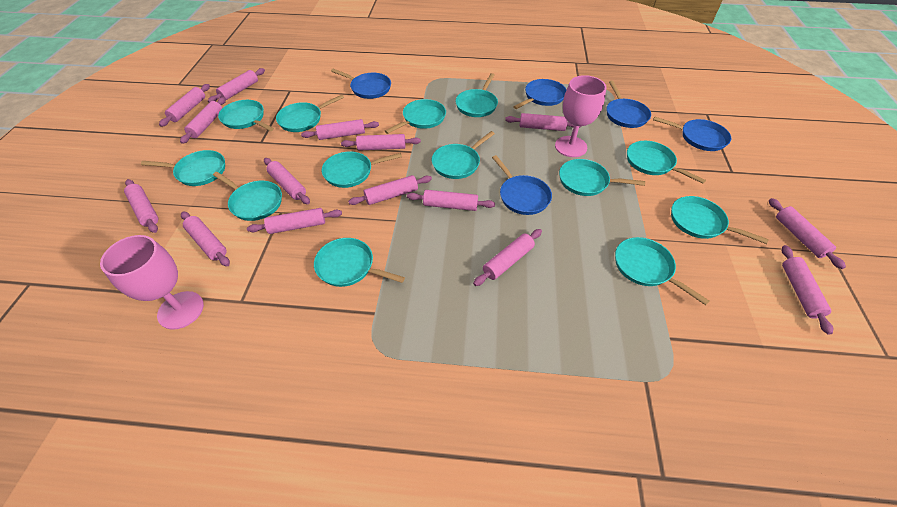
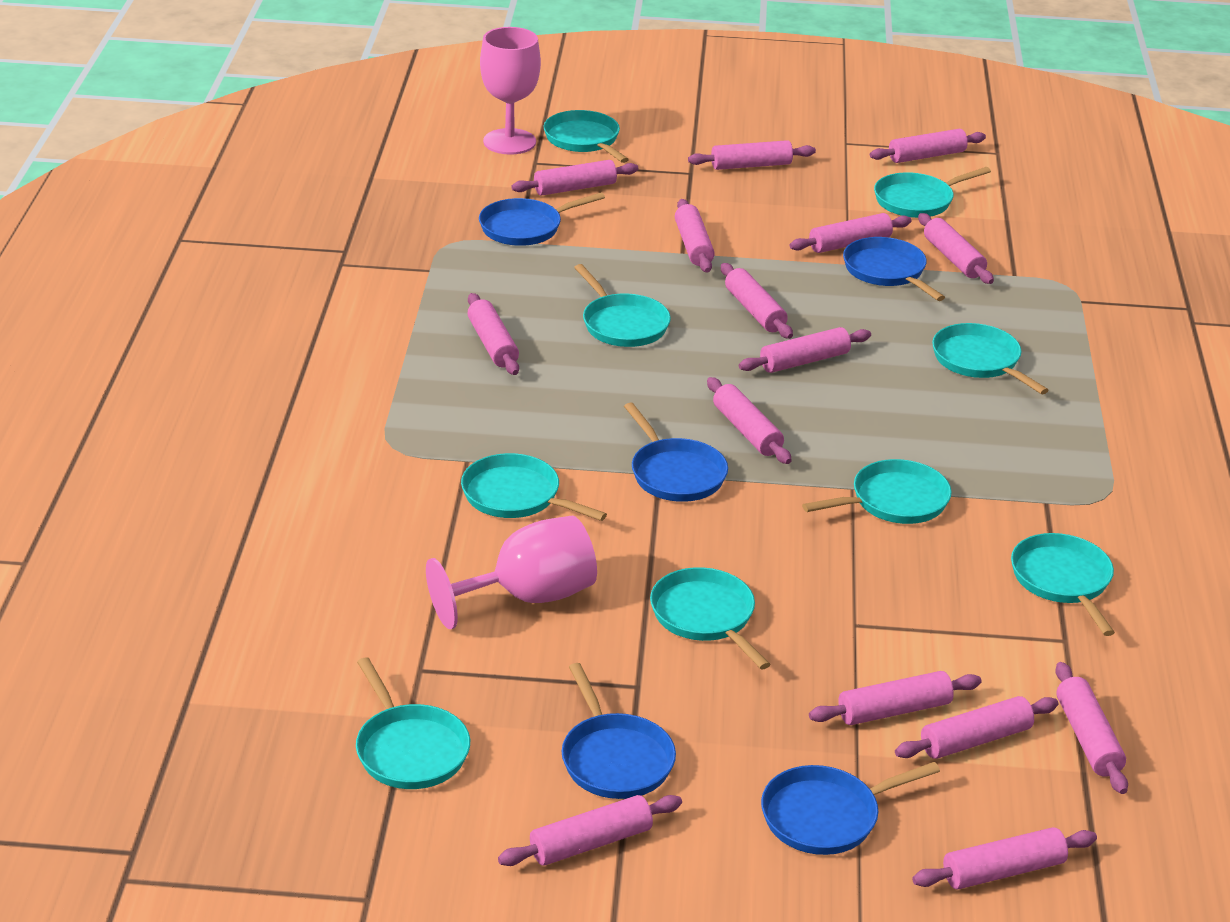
turquoise pan: 13 -> 9

